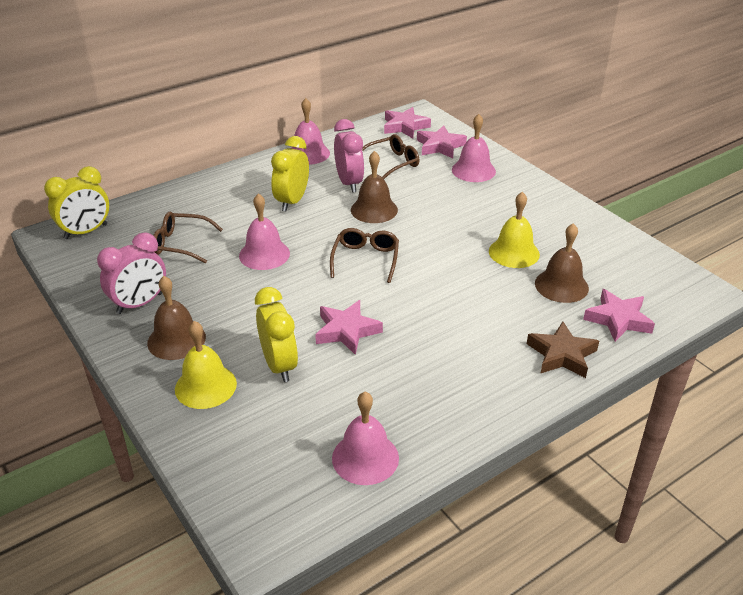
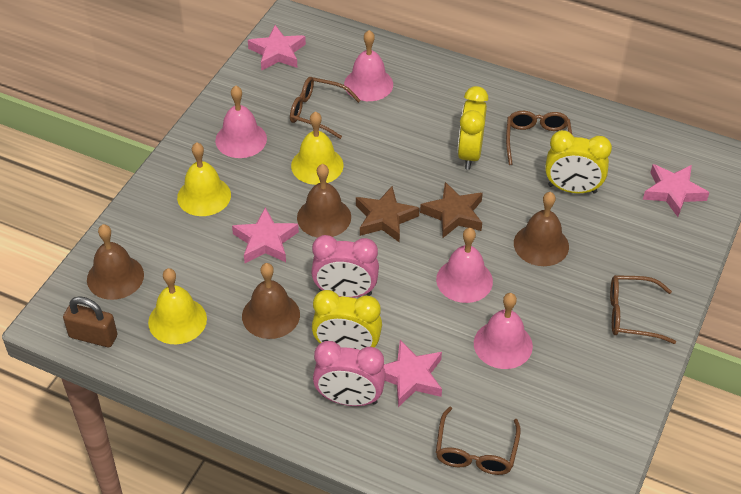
brown bell: 3 -> 4
brown glasses: 3 -> 4
brown padlock: 0 -> 1
brown star: 1 -> 2
yellow bell: 2 -> 3

